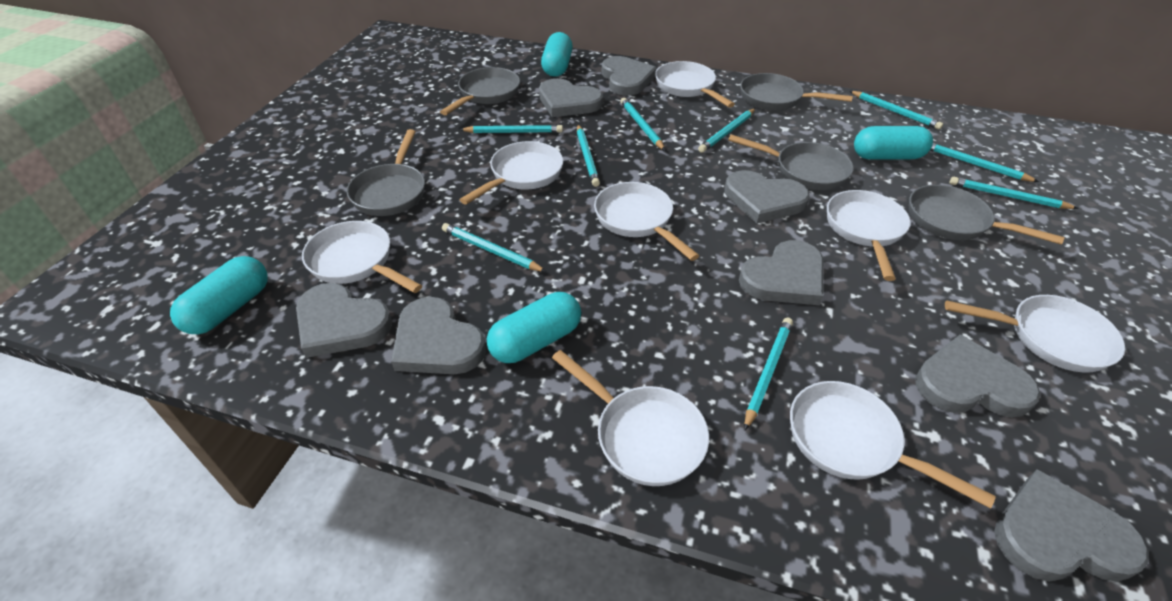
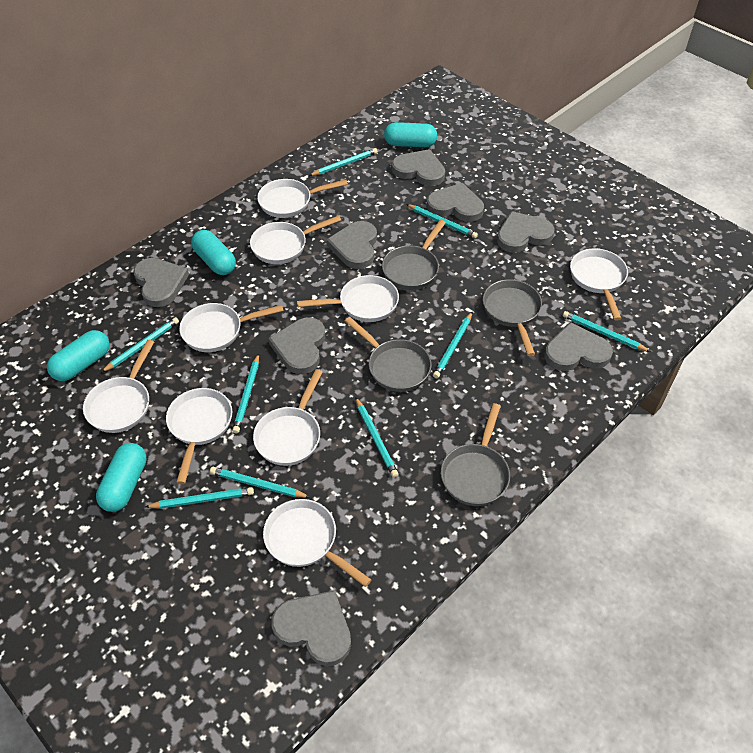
grey pan: 5 -> 4
white pan: 8 -> 9

